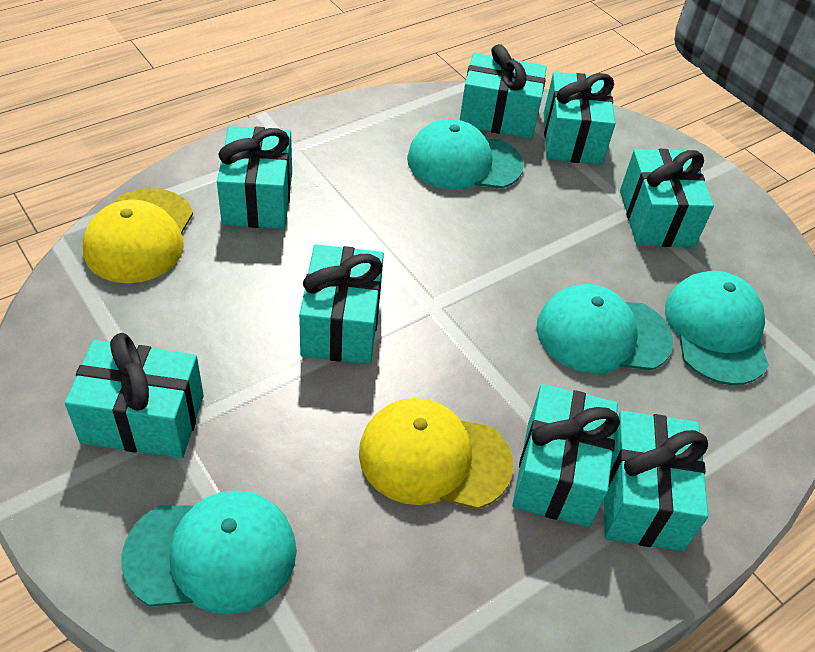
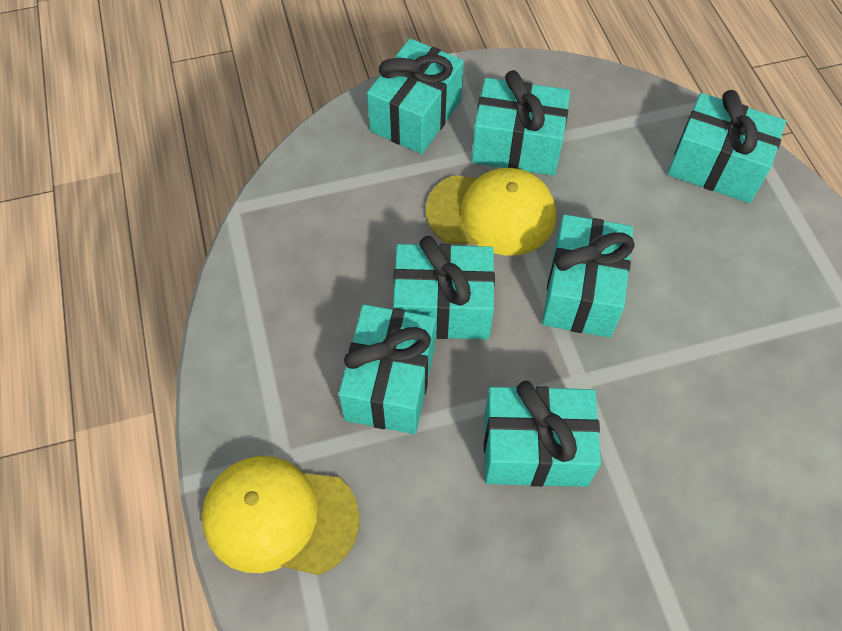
turquoise cap: 4 -> 0
turquoise gift: 8 -> 7

